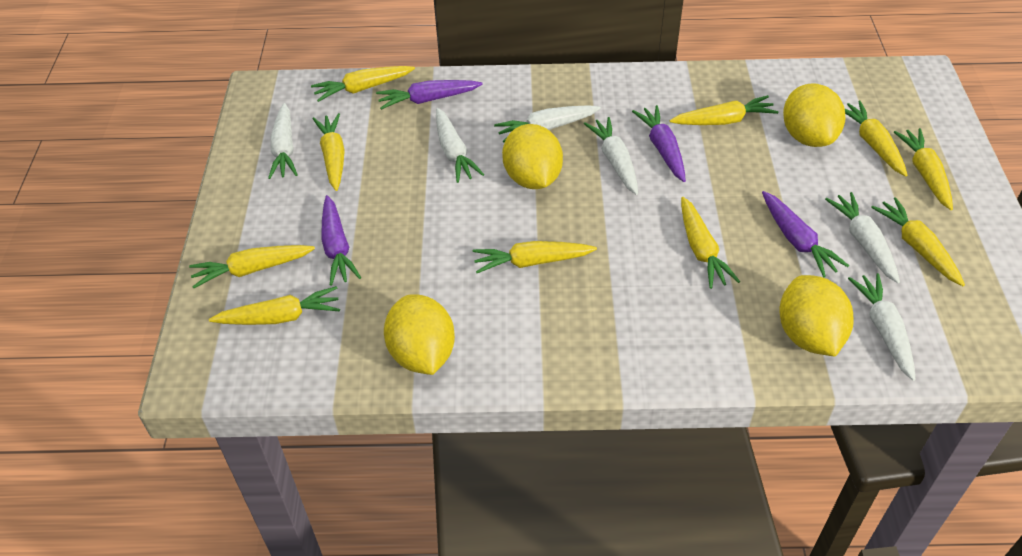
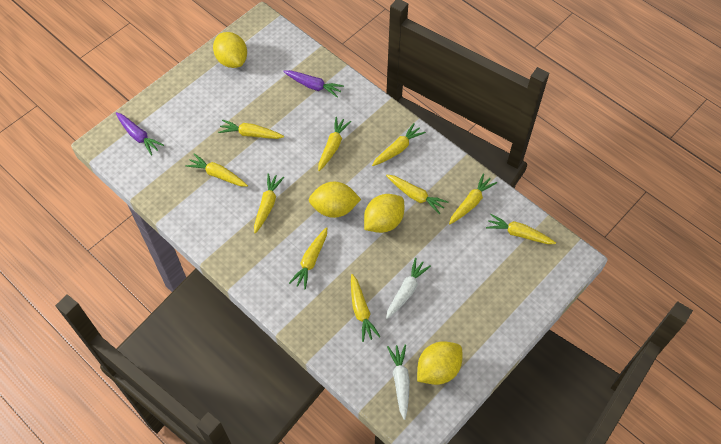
purple carrot: 4 -> 2
white carrot: 6 -> 2

